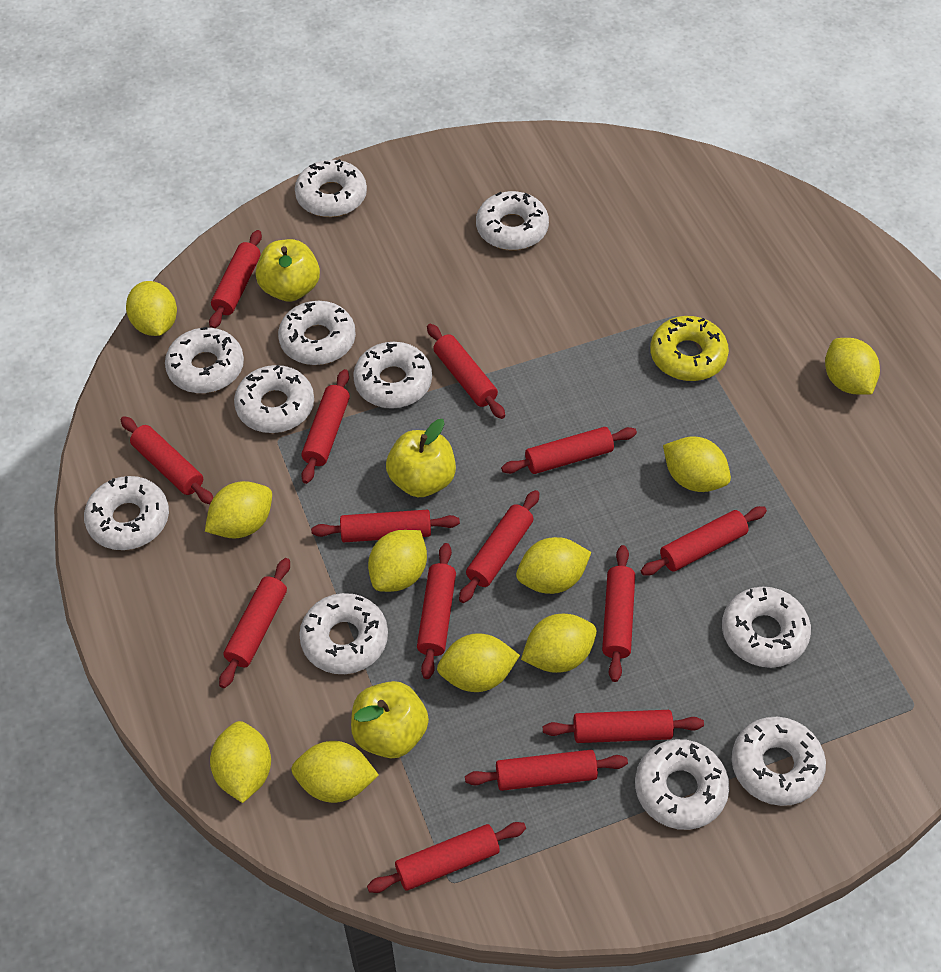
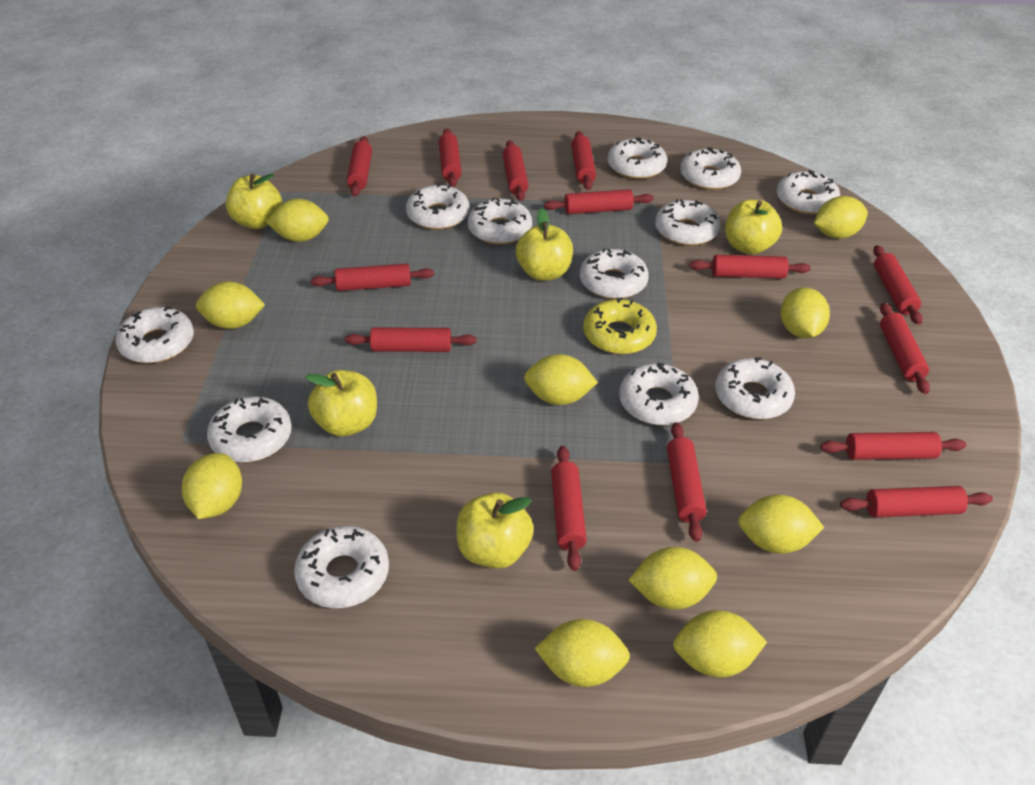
white donut: 11 -> 12
yellow apple: 3 -> 5

